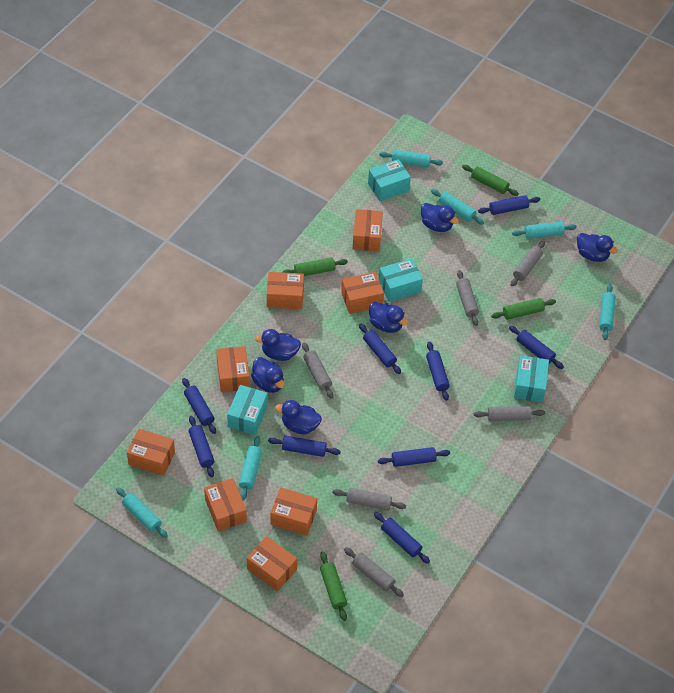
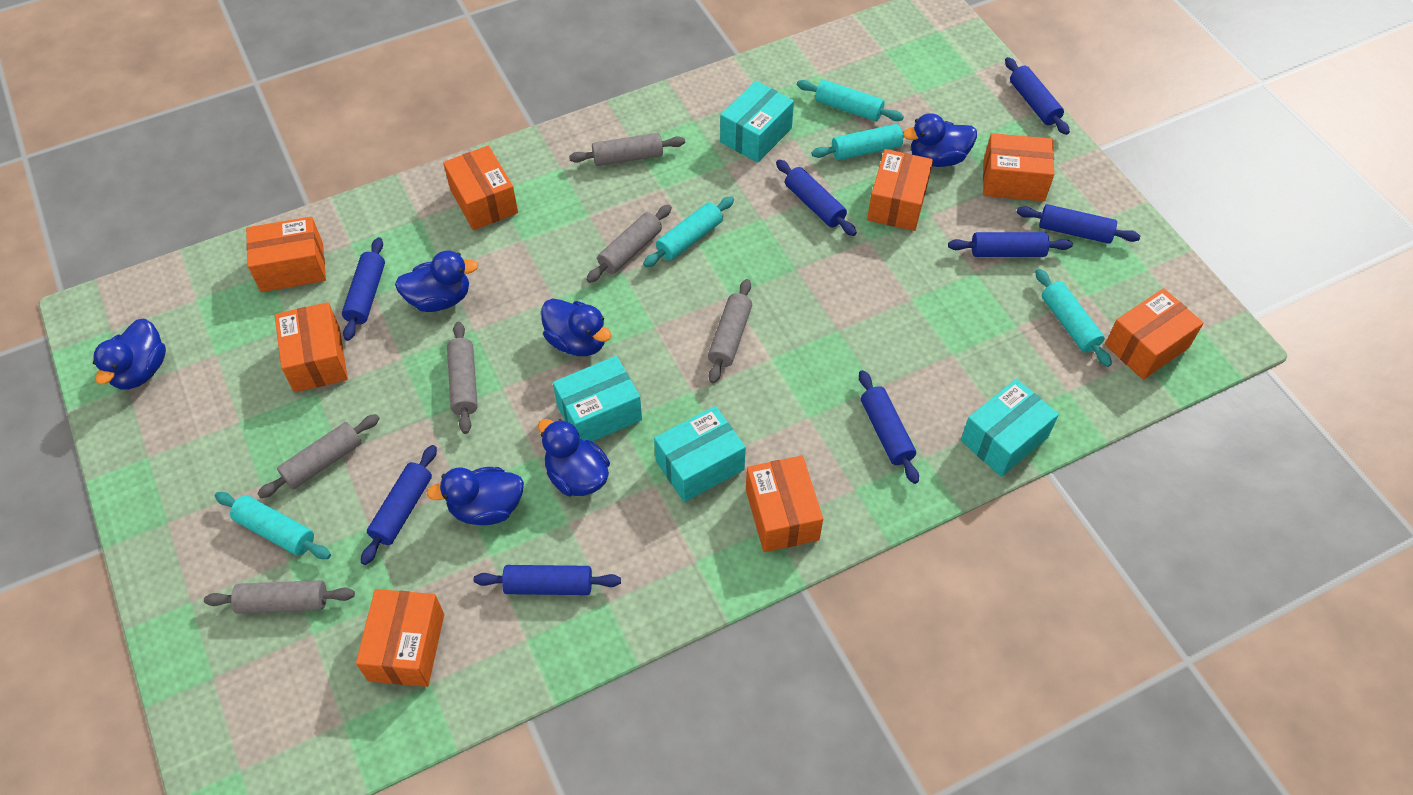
blue rolling pin: 9 -> 8
green rolling pin: 4 -> 0
turquoise rolling pin: 6 -> 5

